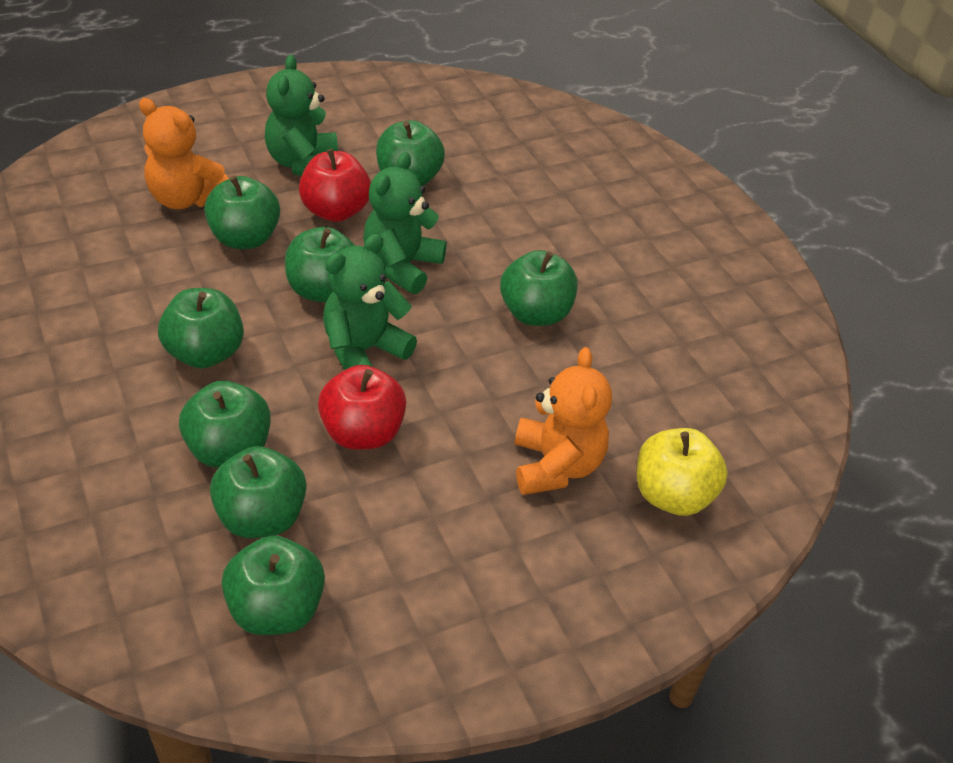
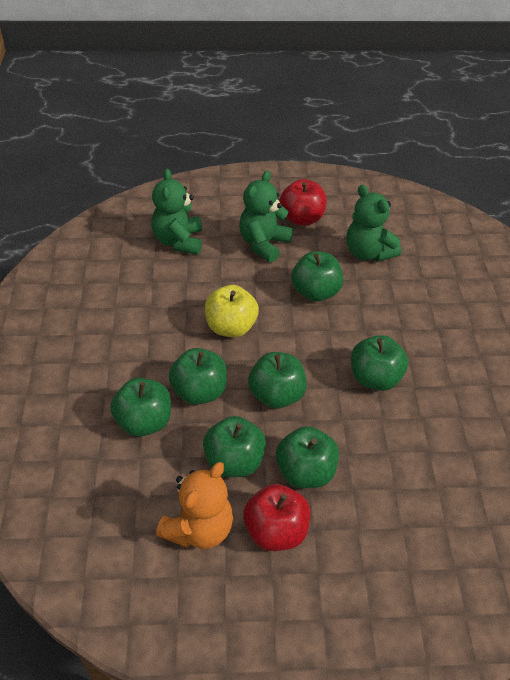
green apple: 8 -> 7
orange teddy bear: 2 -> 1

